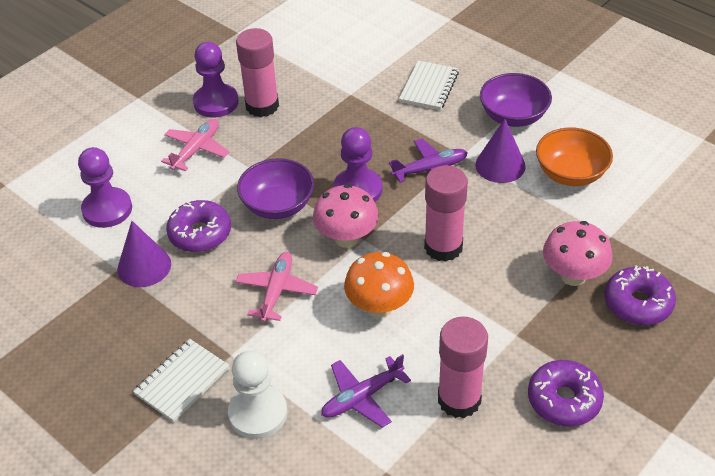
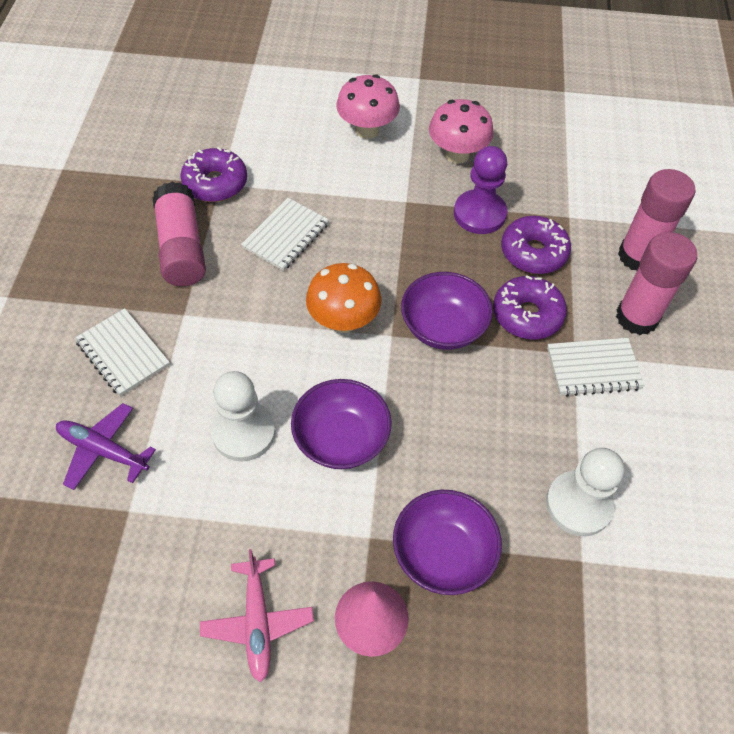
orange bowl: 1 -> 0
pink cone: 0 -> 1
pink plane: 2 -> 1
purple bowl: 2 -> 3
purple cone: 2 -> 0
purple pawn: 3 -> 1
purple plane: 2 -> 1
white notebook: 2 -> 3
white pawn: 1 -> 2

